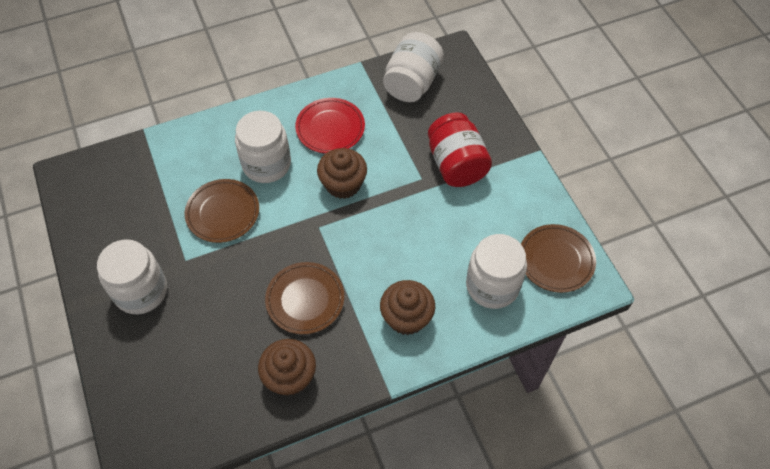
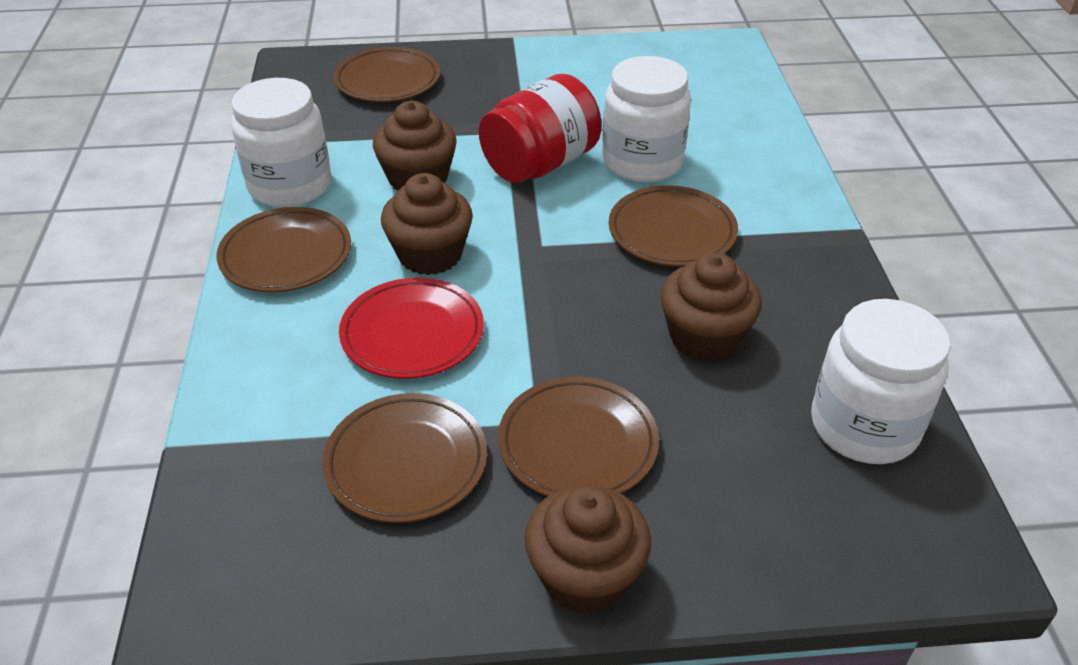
brown cupcake: 3 -> 4
brown plate: 3 -> 5
white jar: 4 -> 3

